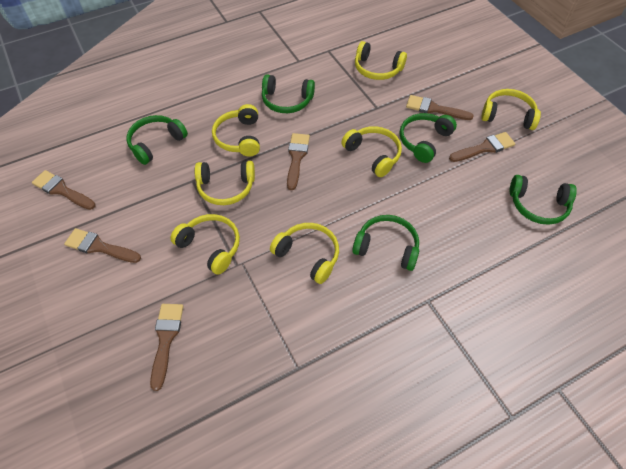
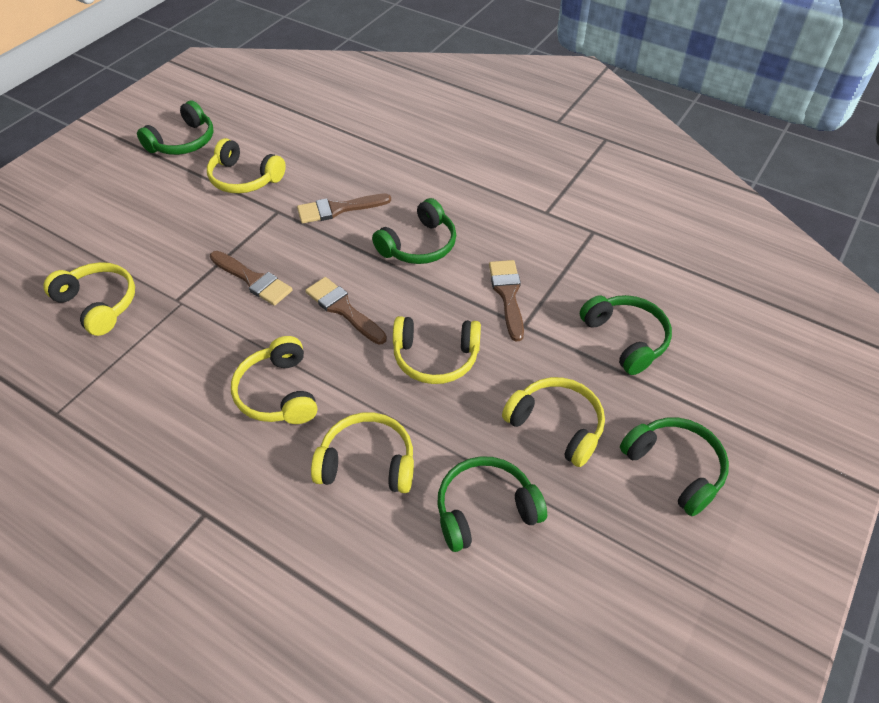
brown brush: 6 -> 4
yellow headphones: 7 -> 6

